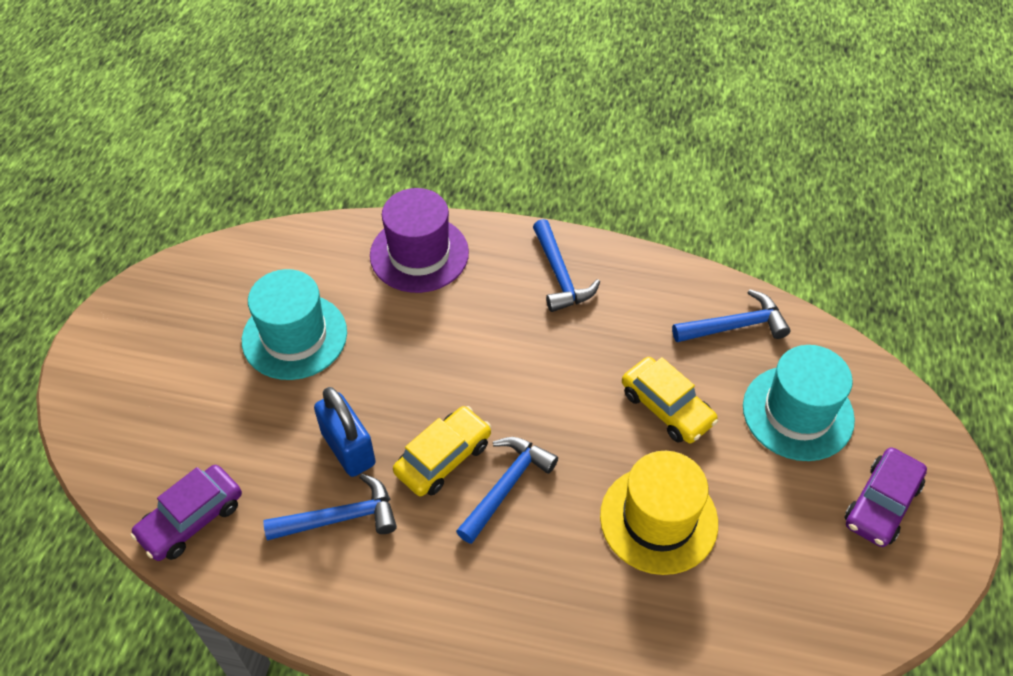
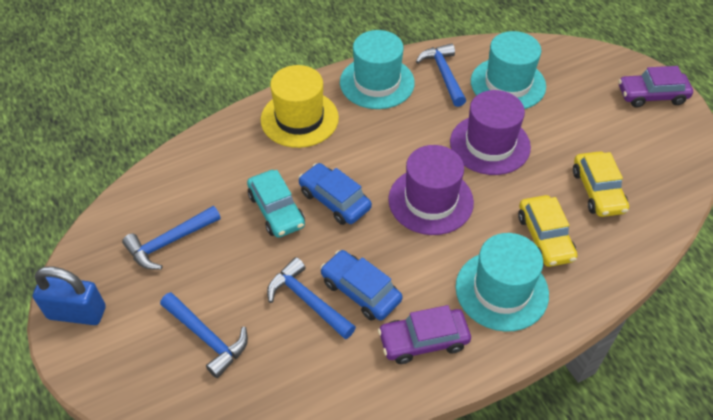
blue car: 0 -> 2
purple hat: 1 -> 2
turquoise car: 0 -> 1
turquoise hat: 2 -> 3

